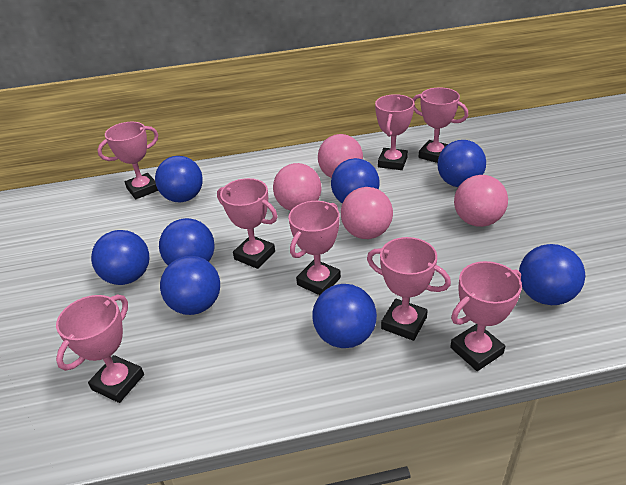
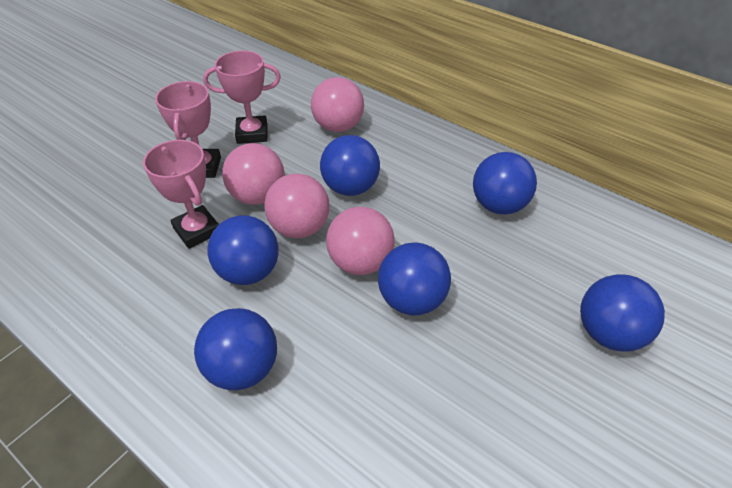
blue ball: 8 -> 6
pink trophy: 8 -> 3

